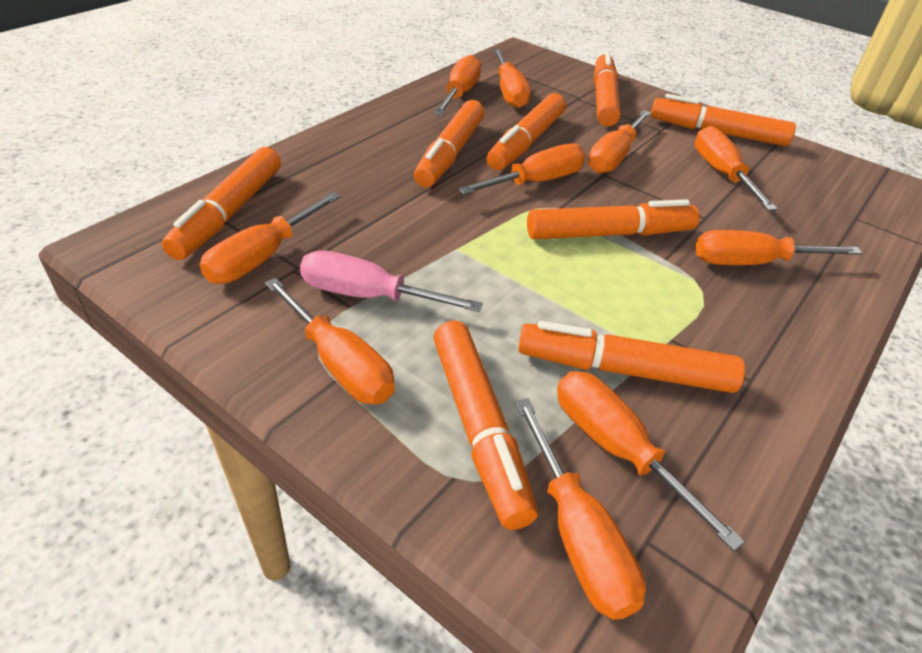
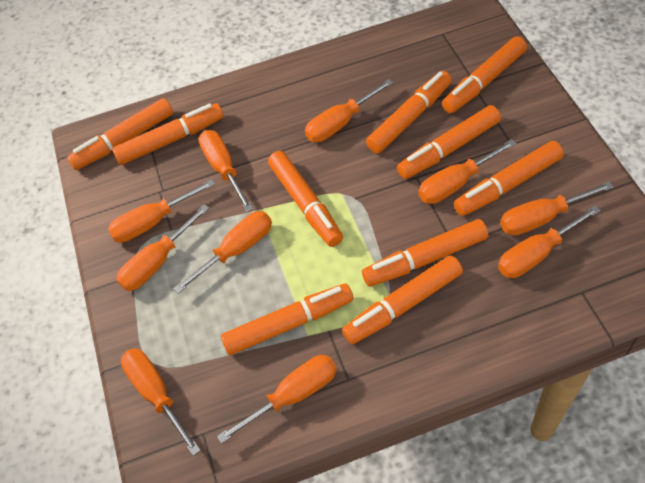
orange marker: 8 -> 10
pink screwdriver: 1 -> 0

